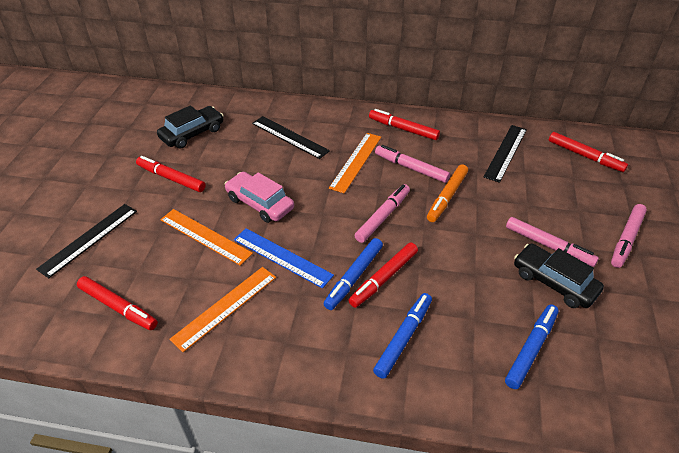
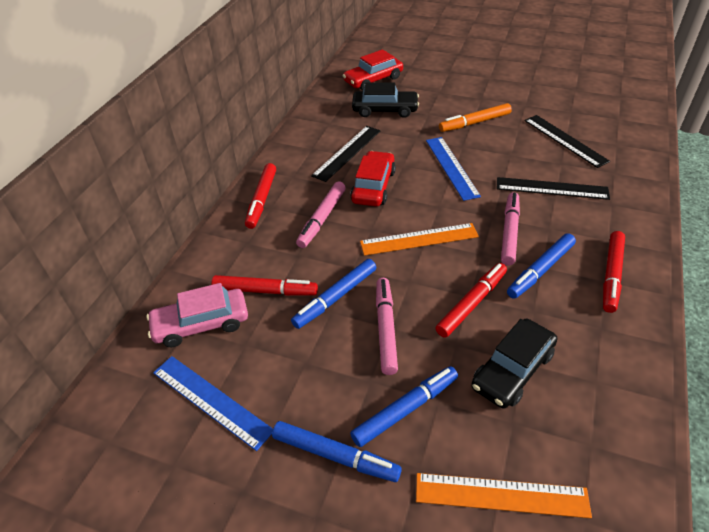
blue marker: 3 -> 4
blue ruler: 1 -> 2
orange ruler: 3 -> 2
pink marker: 4 -> 3
red car: 0 -> 2
red marker: 5 -> 4

